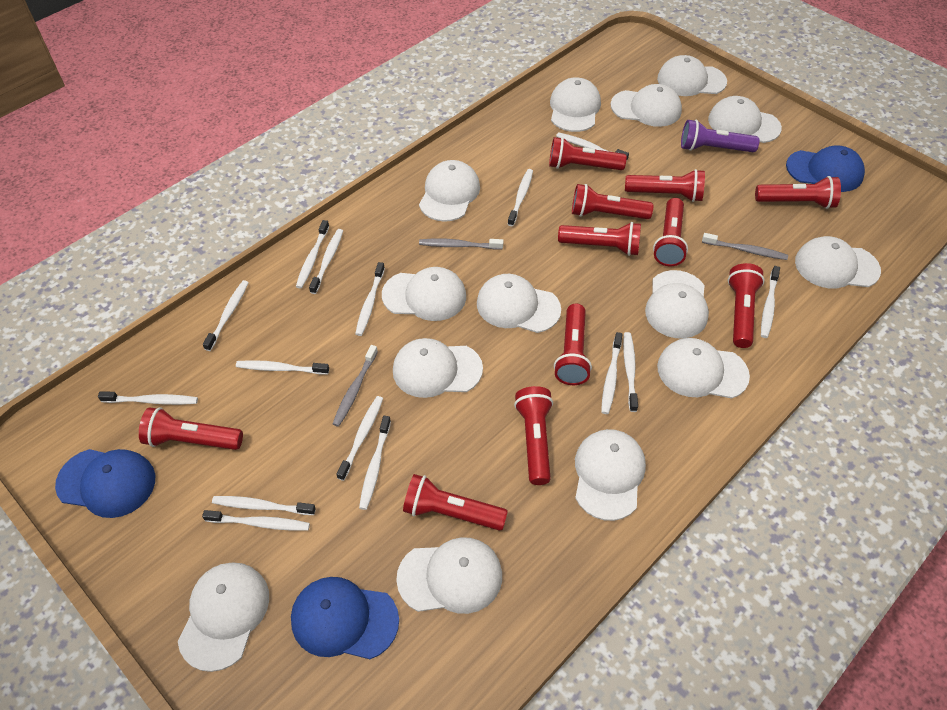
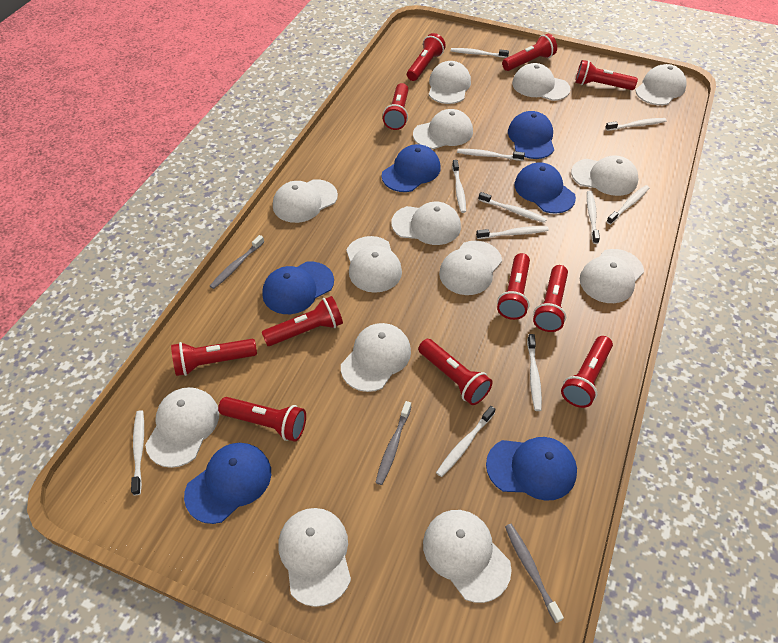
blue cap: 3 -> 6
purple flashlight: 1 -> 0
white toothbrush: 15 -> 11

